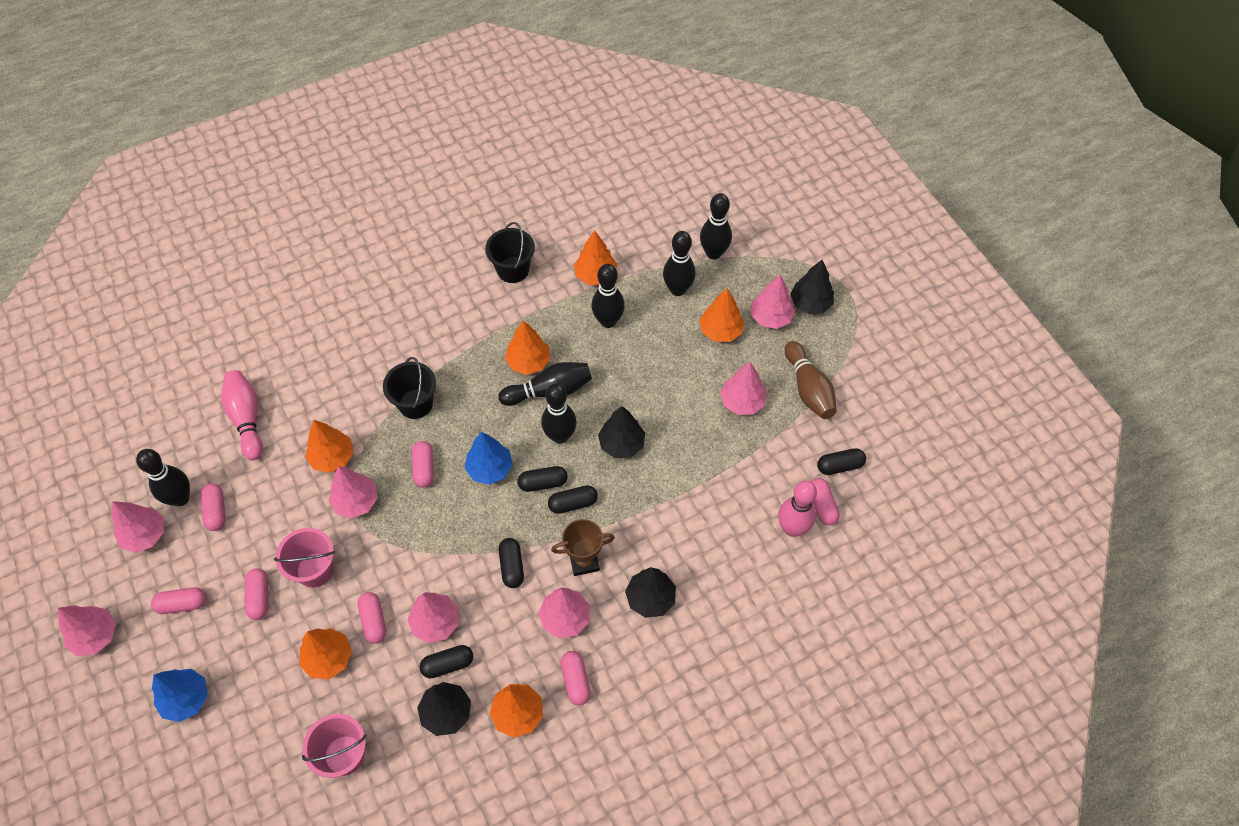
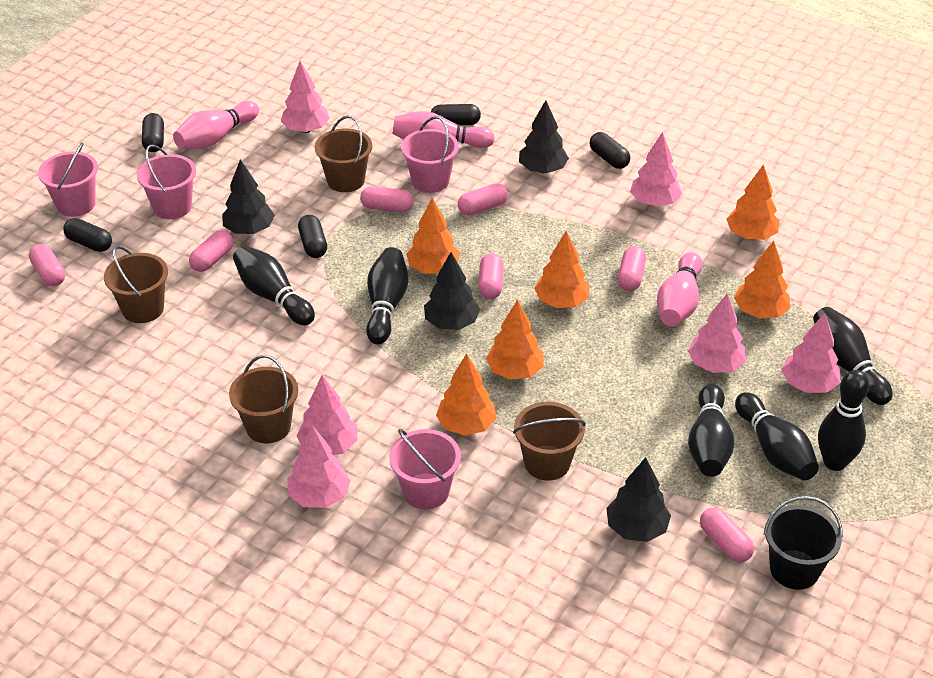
black bucket: 2 -> 1
blue tree: 2 -> 0
brown bowling pin: 1 -> 0
brown bucket: 0 -> 4
brown trophy: 1 -> 0
pink bowling pin: 2 -> 3
pink bucket: 2 -> 4
pink tree: 7 -> 6

